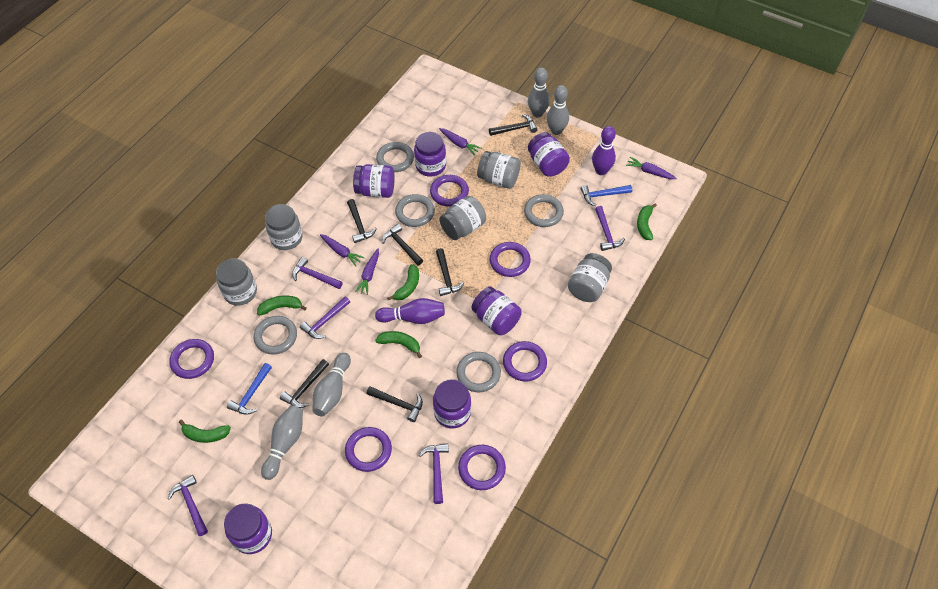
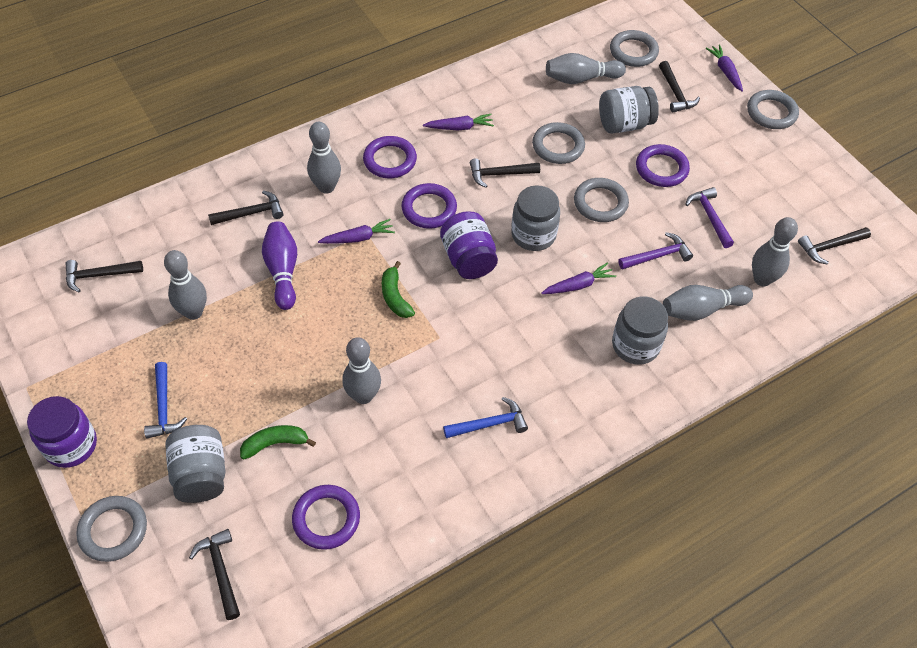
green banana: 5 -> 2
grey bowling pin: 4 -> 6
grey jar: 5 -> 4
purple bowling pin: 2 -> 1
purple hammer: 5 -> 2
purple jar: 6 -> 2
purple ring: 6 -> 4

